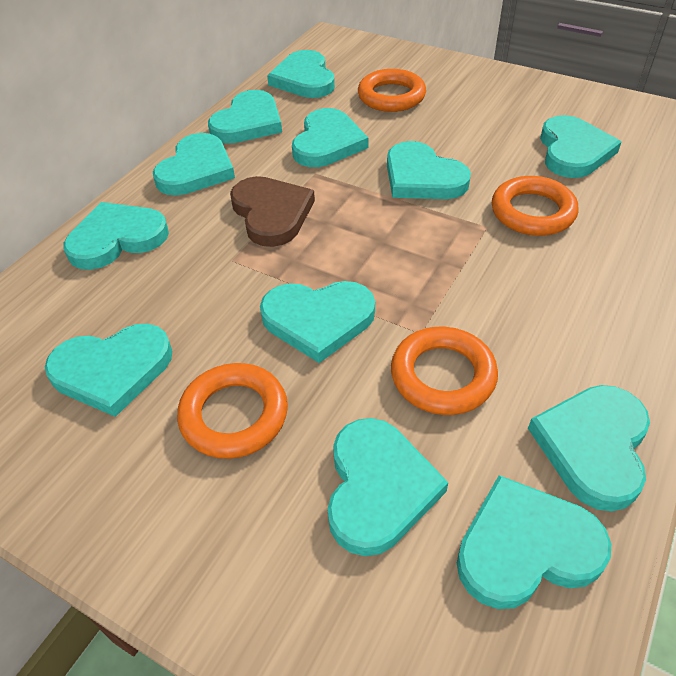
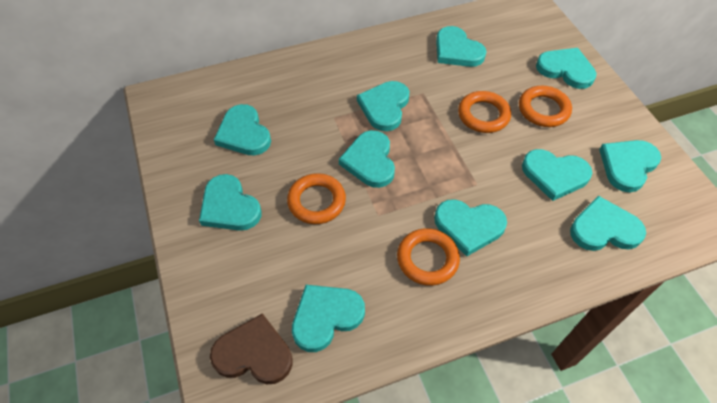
turquoise heart: 12 -> 11

